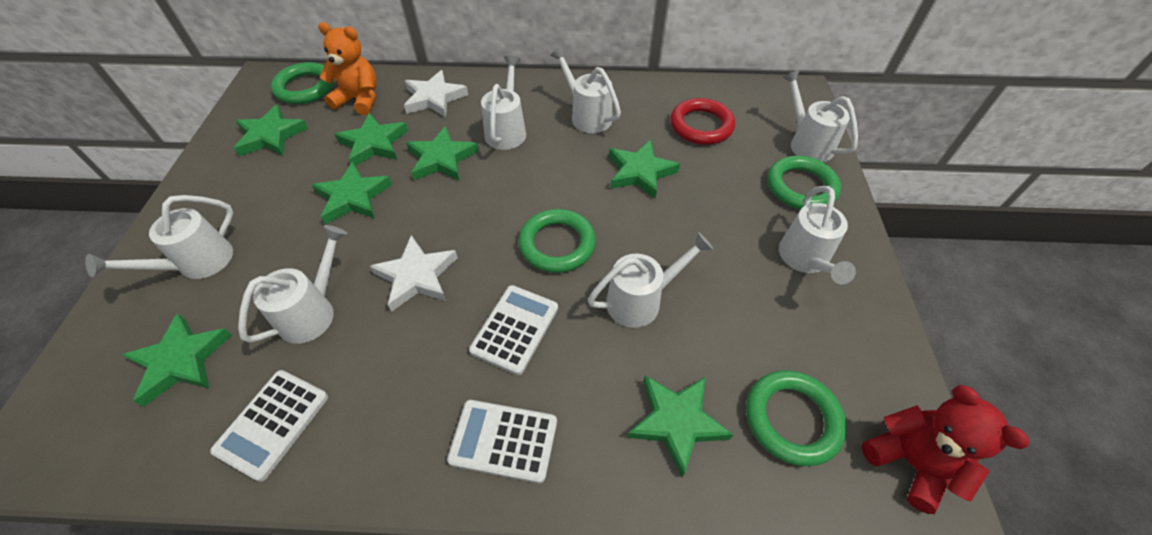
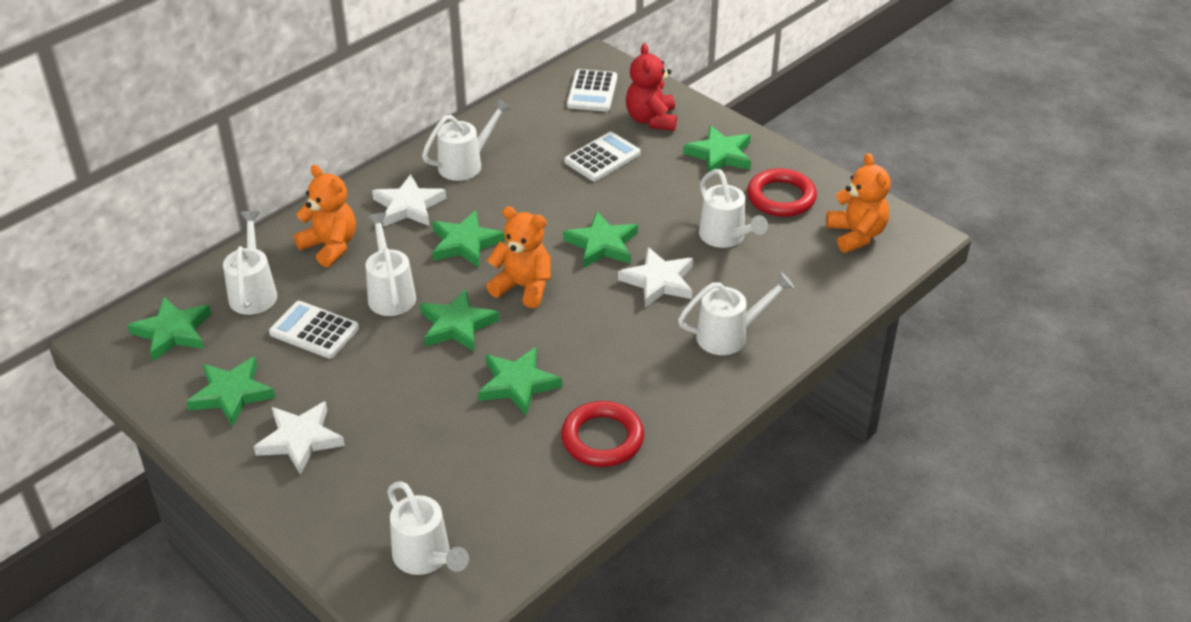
green ring: 4 -> 0
orange teddy bear: 1 -> 3
red ring: 1 -> 2
white star: 2 -> 3
white watering can: 7 -> 6

